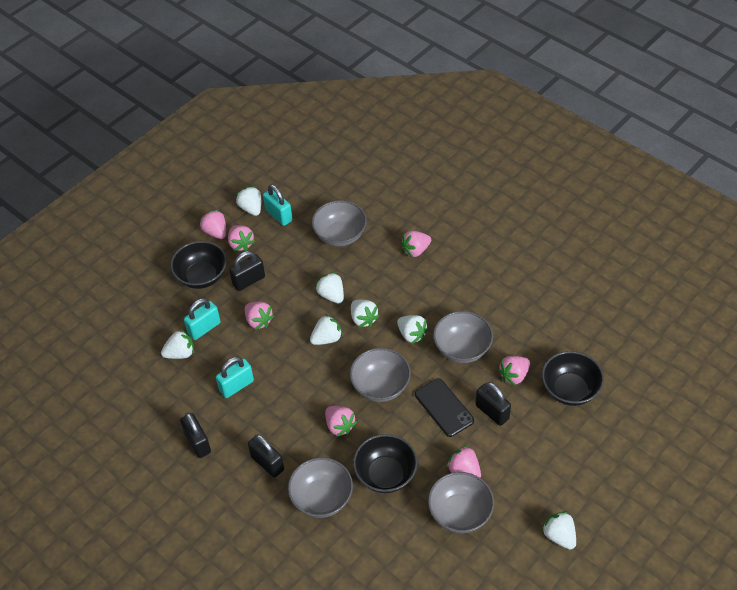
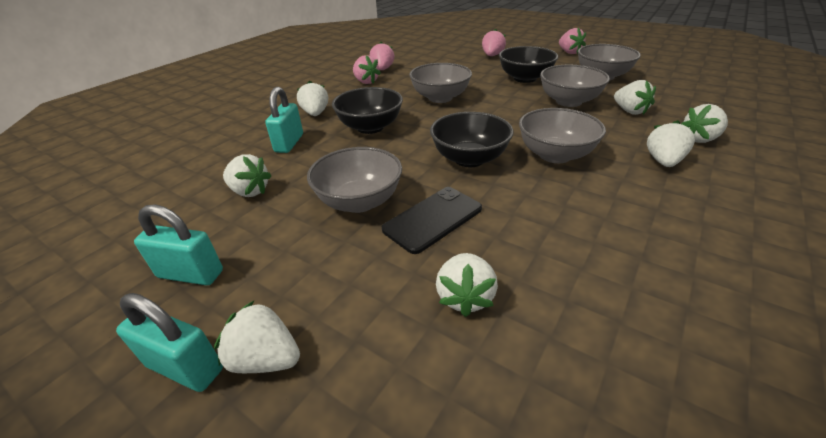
black padlock: 4 -> 0
pink strawberry: 7 -> 4

